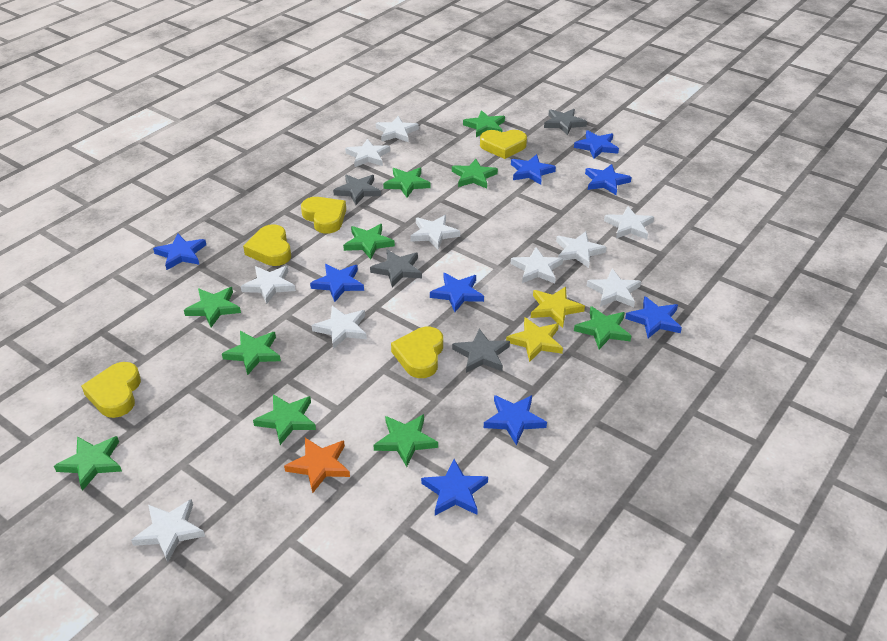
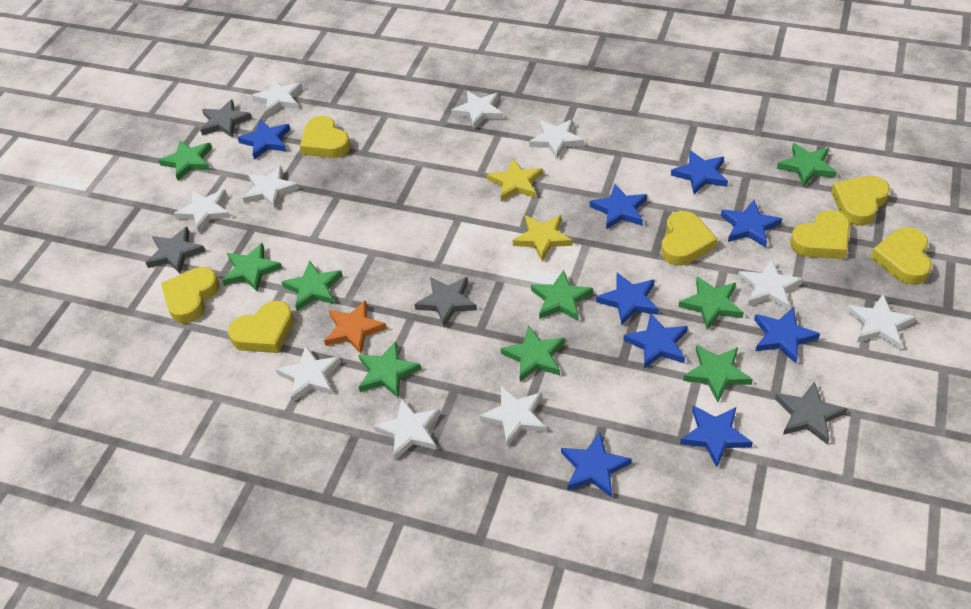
green star: 10 -> 9
yellow heart: 5 -> 7

